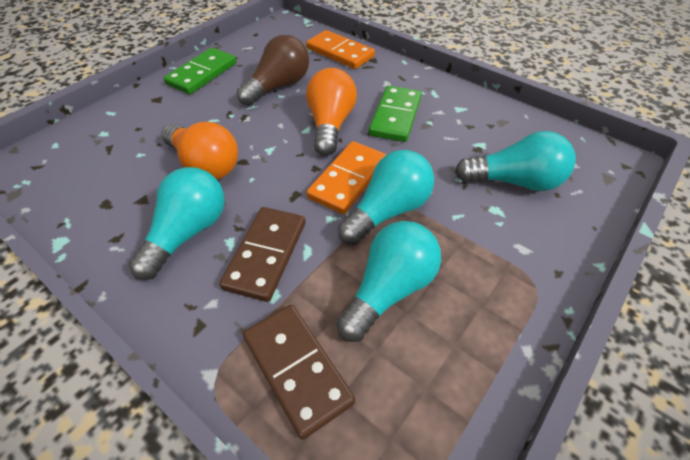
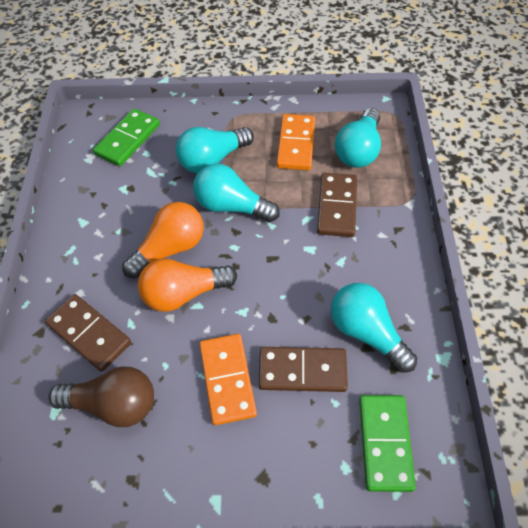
brown domino: 2 -> 3

